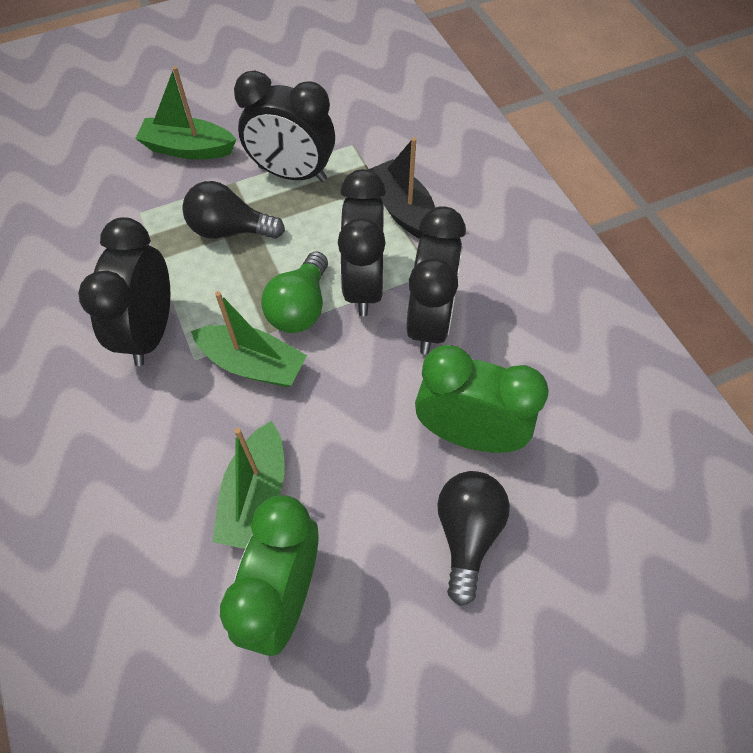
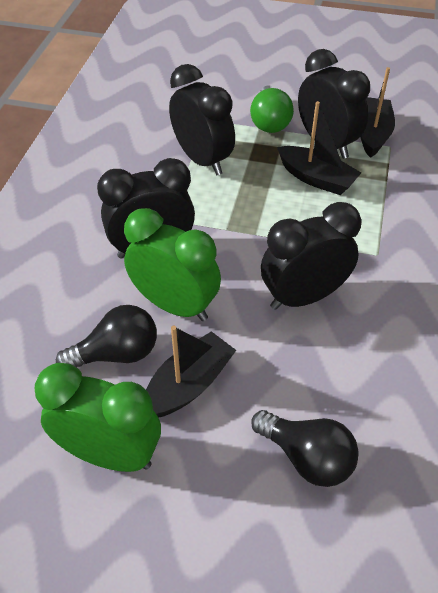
black boat: 1 -> 3
green boat: 3 -> 0

